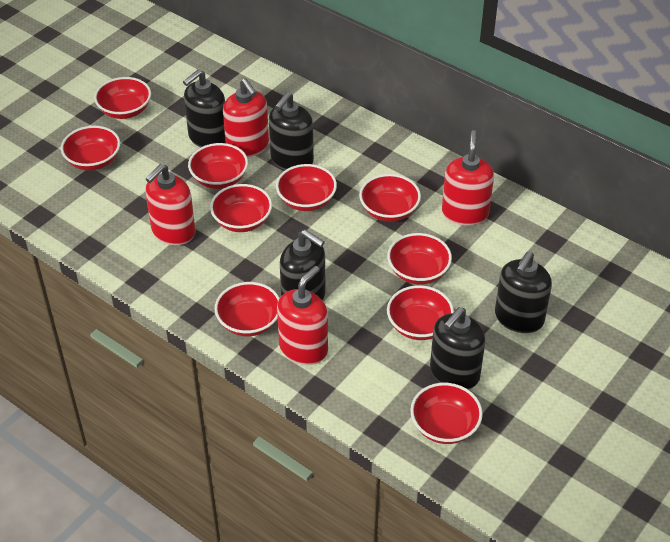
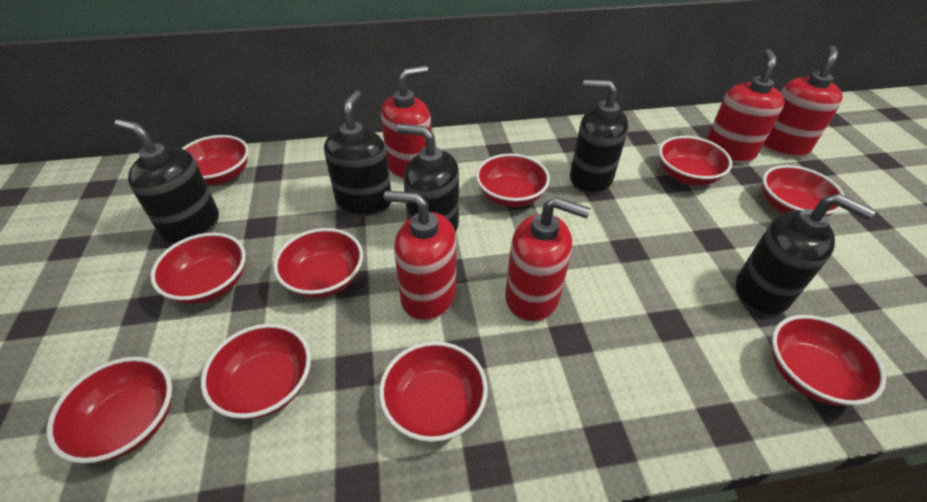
red soap dispenser: 4 -> 5

